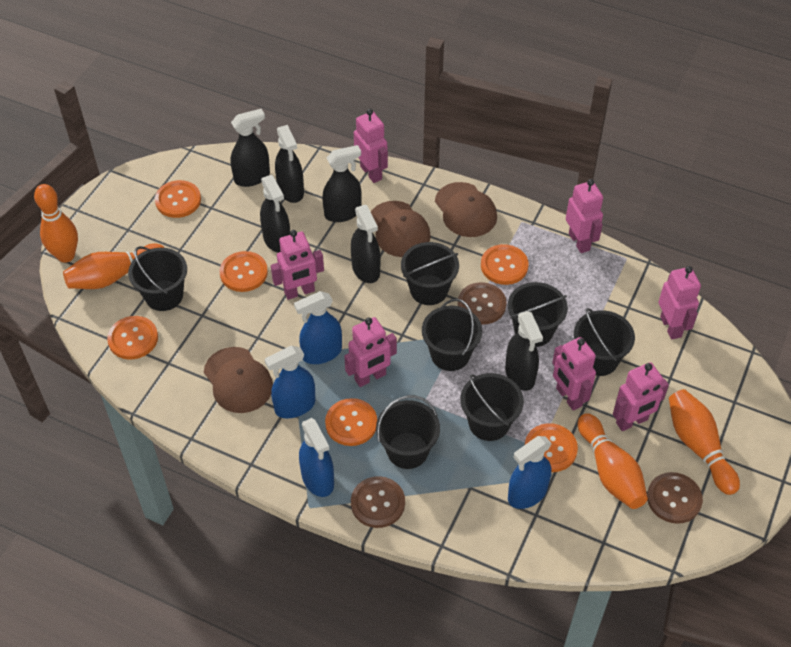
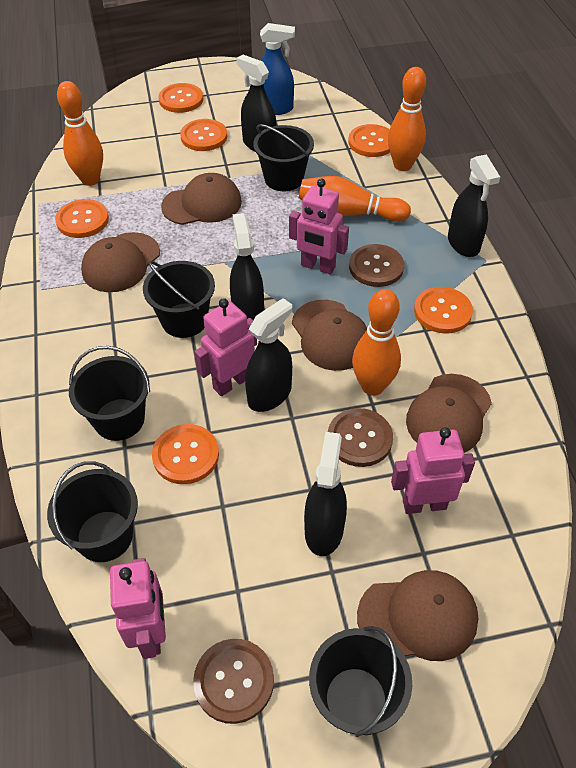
black bucket: 7 -> 5
black spray bottle: 6 -> 5
blue spray bottle: 4 -> 1
brown cap: 3 -> 5
pink robot: 7 -> 4

